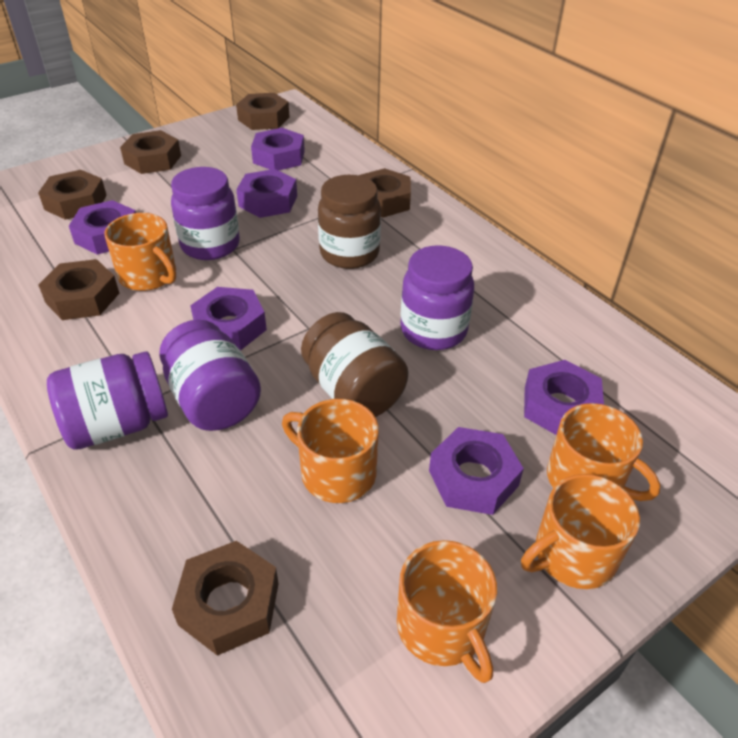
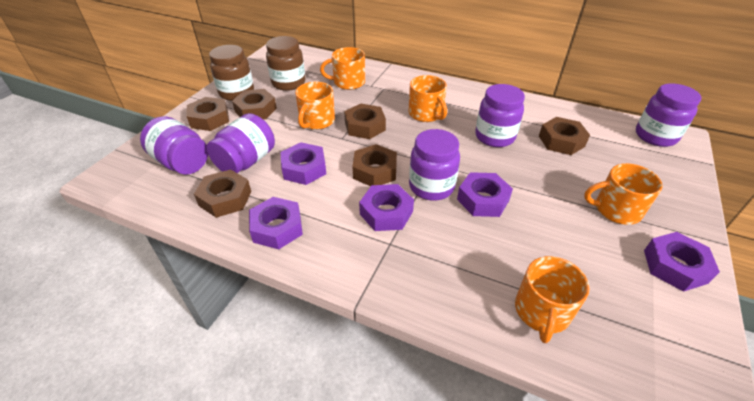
purple jar: 4 -> 5
purple nut: 6 -> 5

